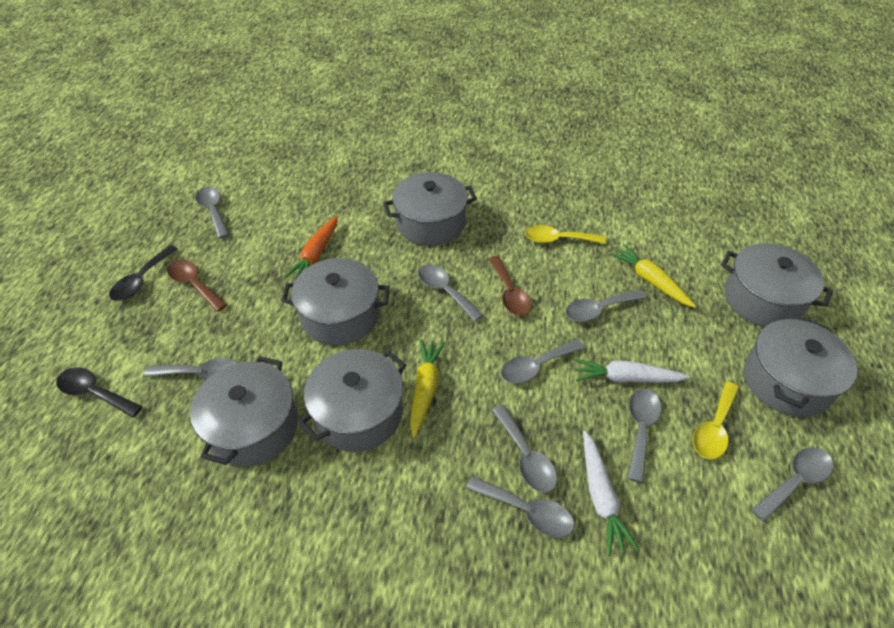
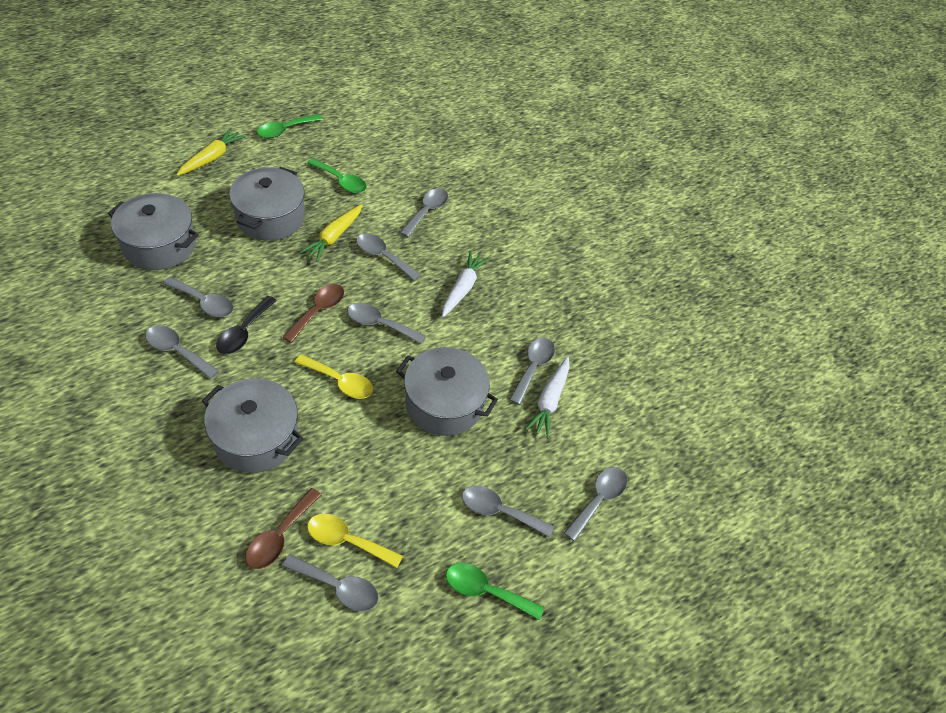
black spoon: 2 -> 1
green spoon: 0 -> 3
grey pot: 6 -> 4
orange carrot: 1 -> 0

